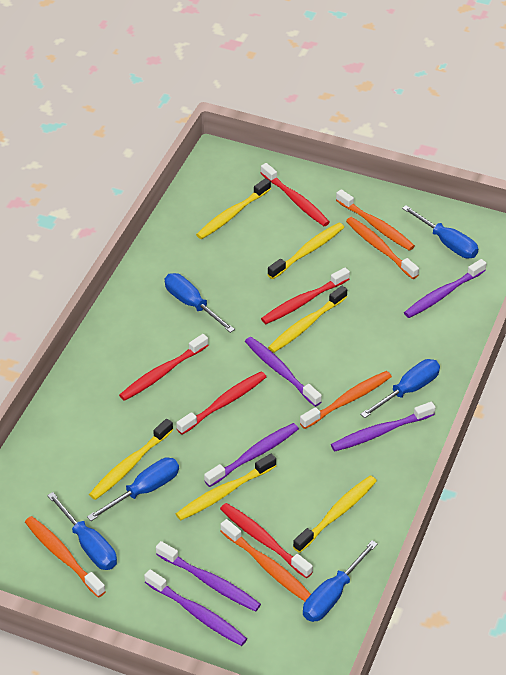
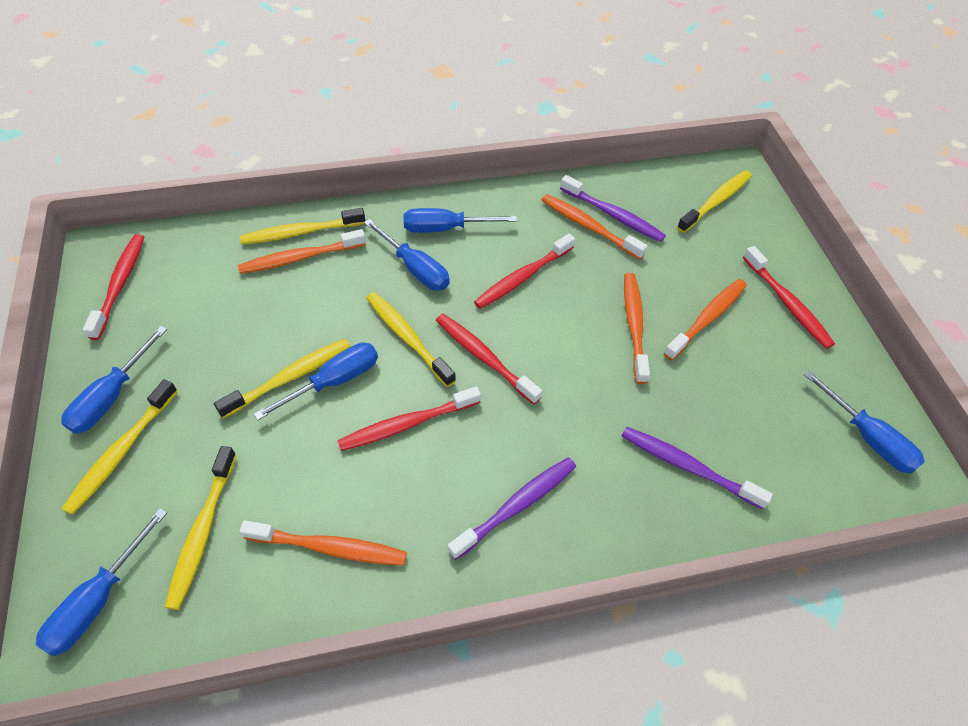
purple toothbrush: 6 -> 3

